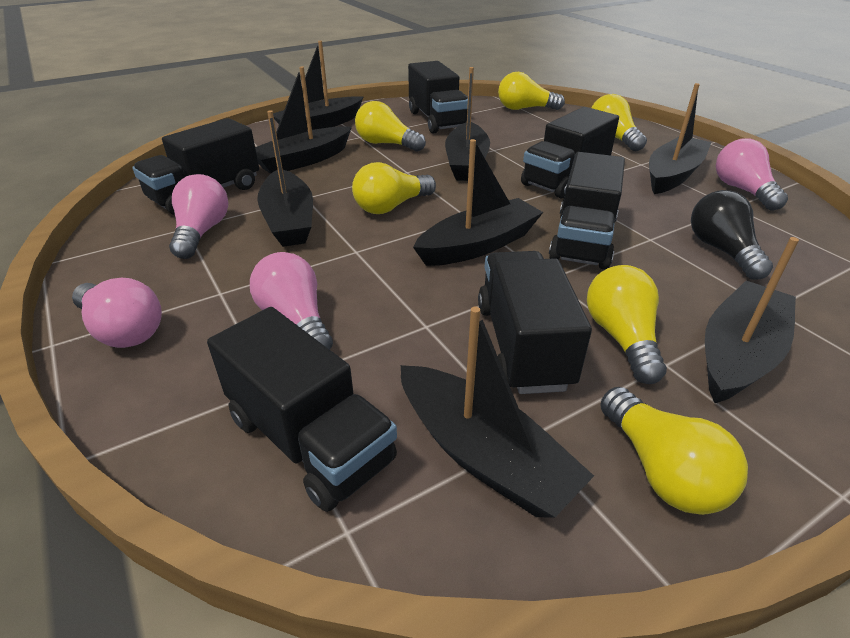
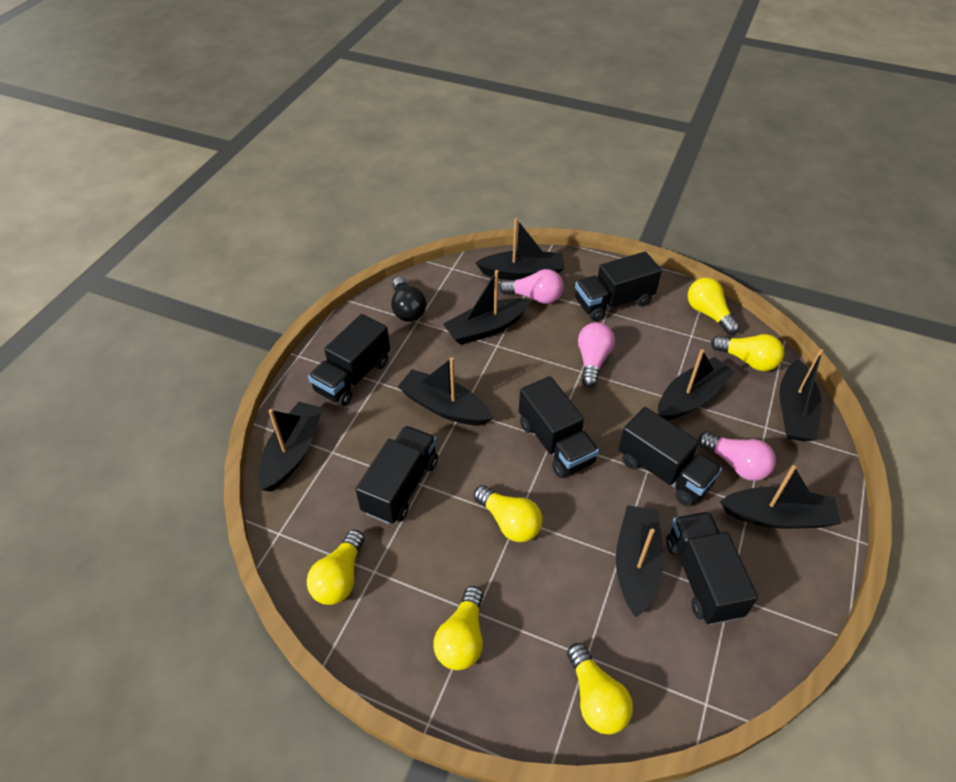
pink light bulb: 4 -> 3

